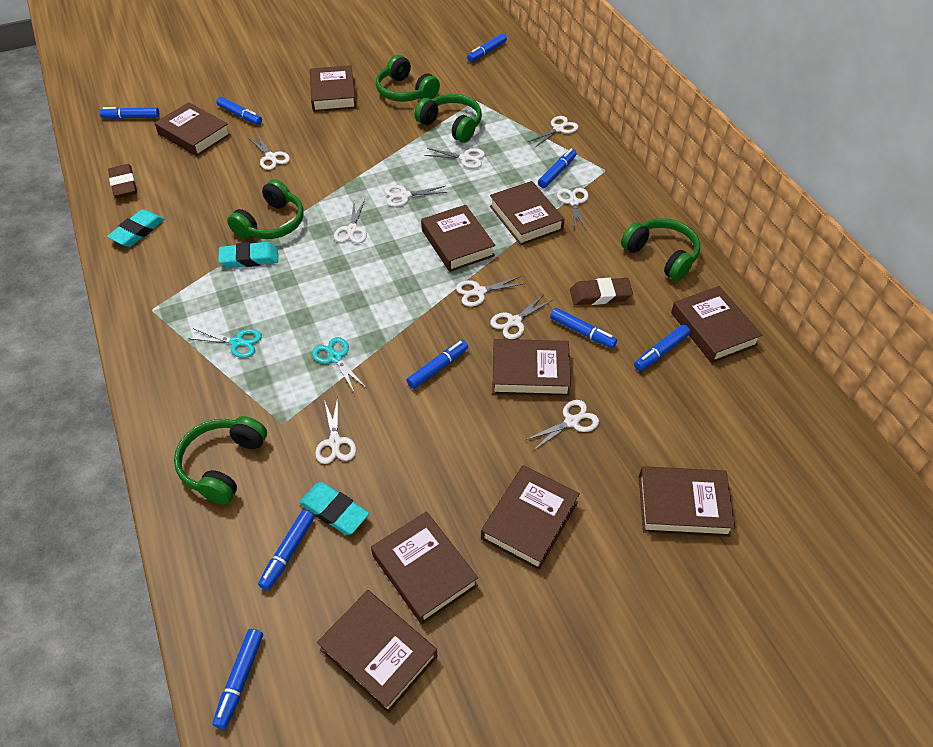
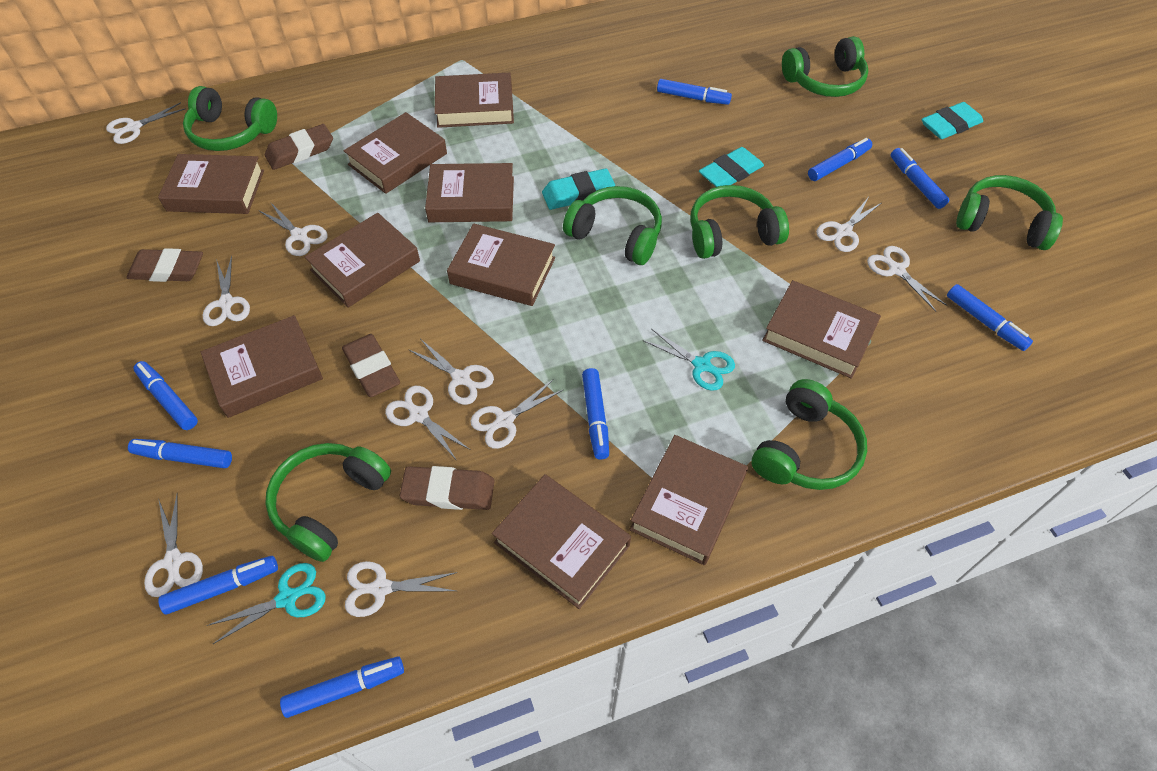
brown eraser: 2 -> 4
green headphones: 5 -> 7

